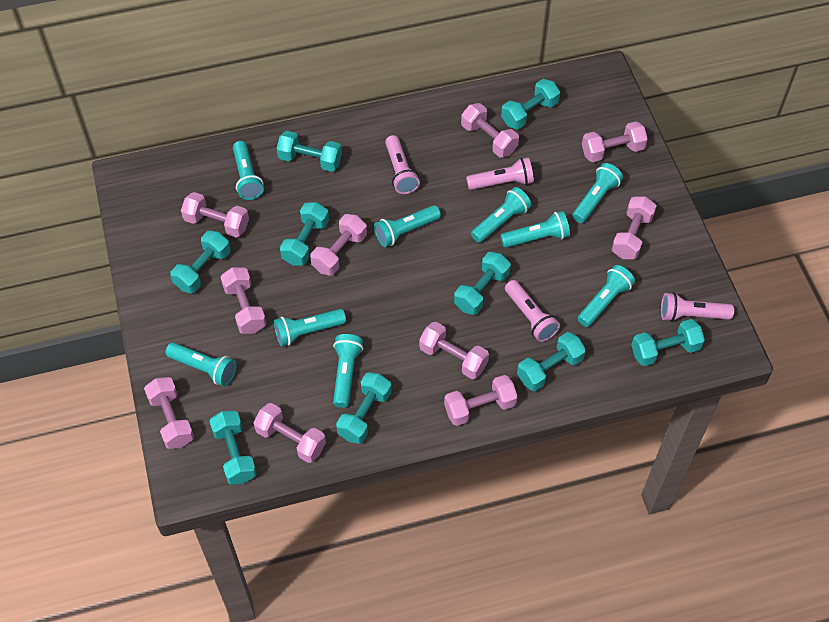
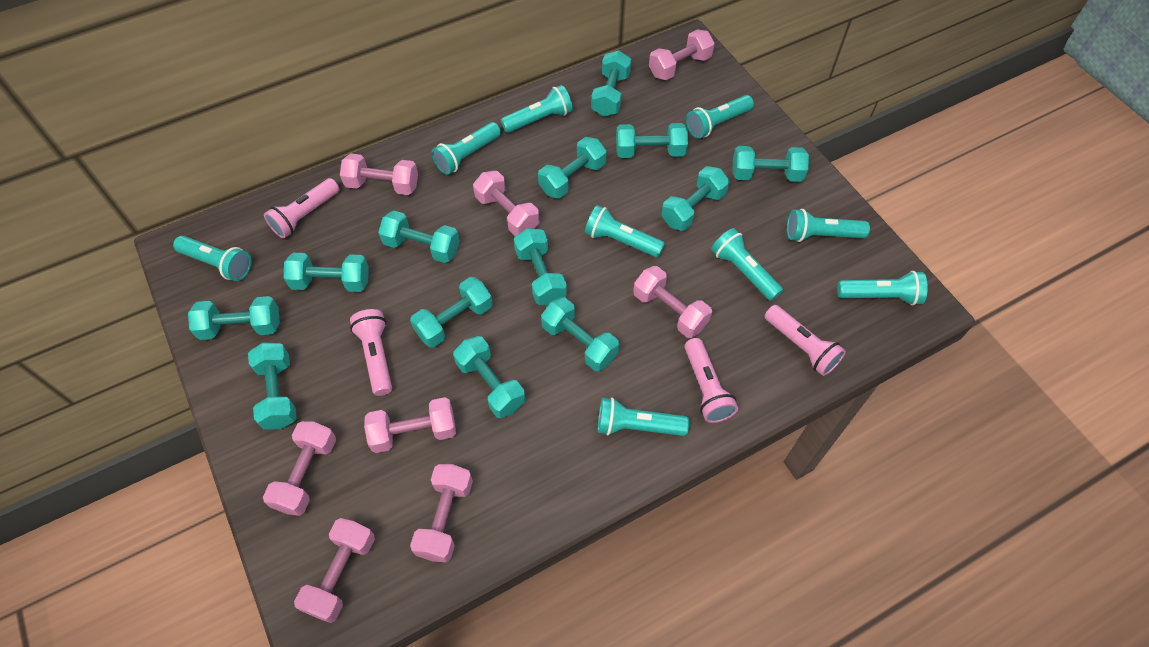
pink dumbbell: 10 -> 8
turquoise dumbbell: 9 -> 13

